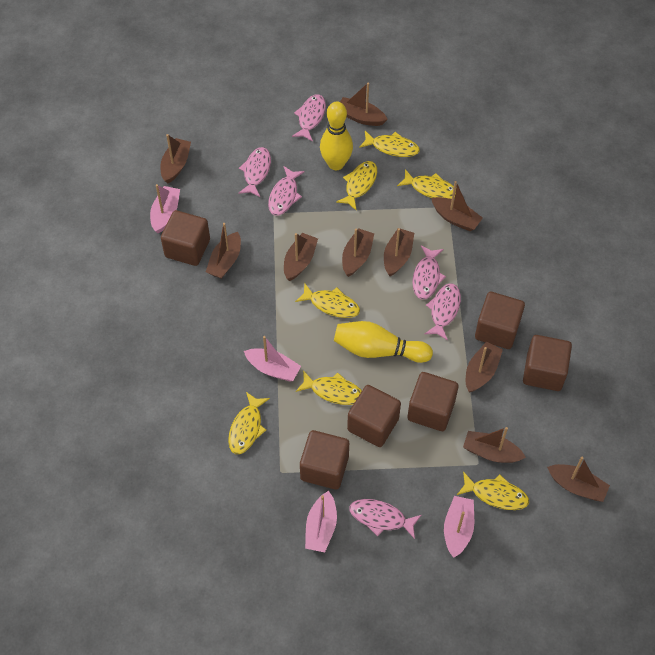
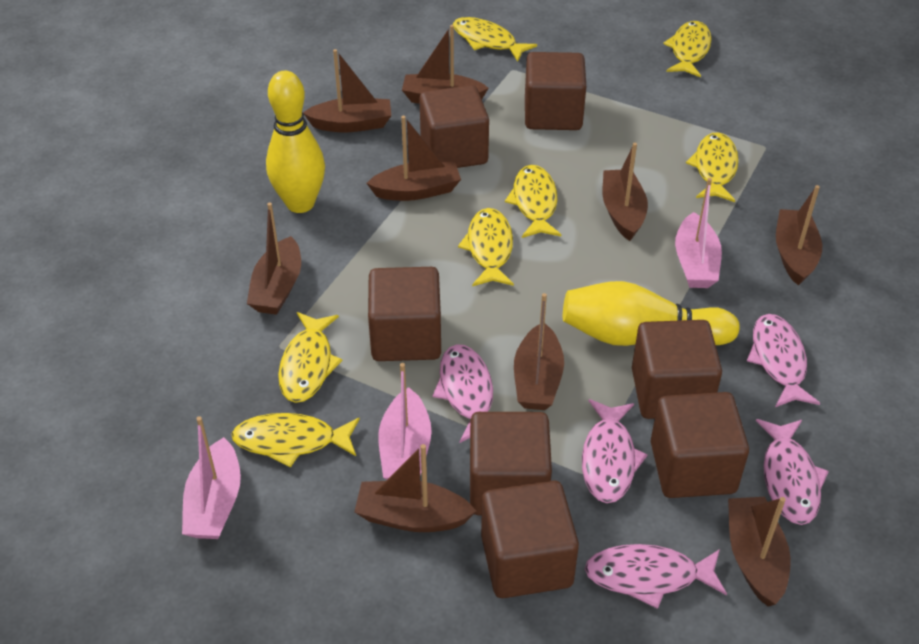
brown boat: 10 -> 9
brown cube: 6 -> 7
pink boat: 4 -> 3
pink fish: 6 -> 5

